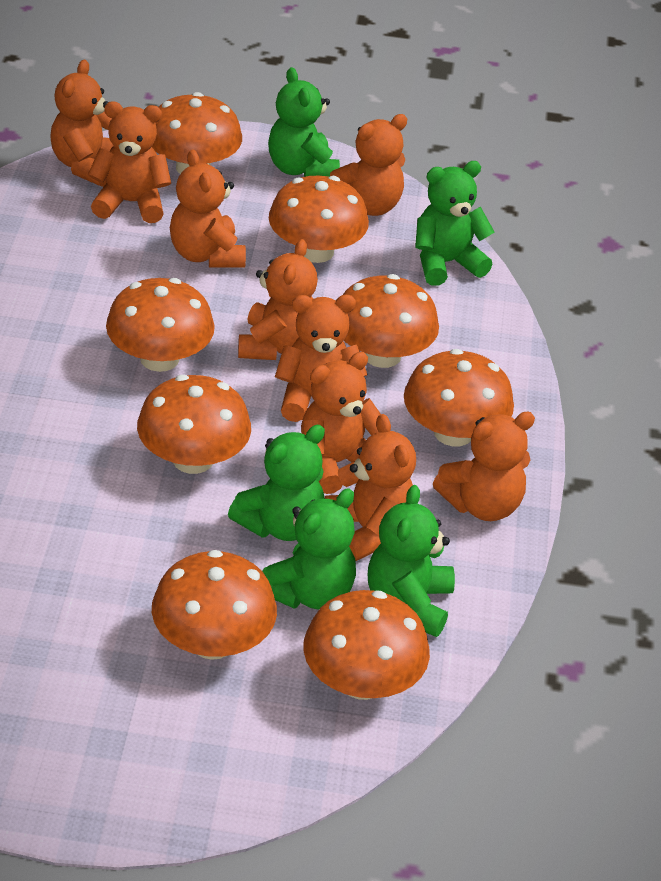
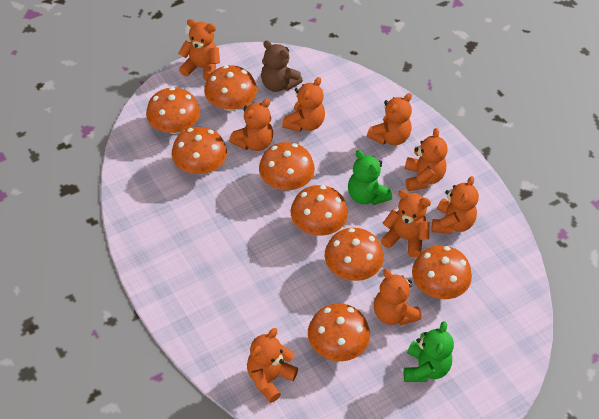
brown teddy bear: 0 -> 1
green teddy bear: 5 -> 2

